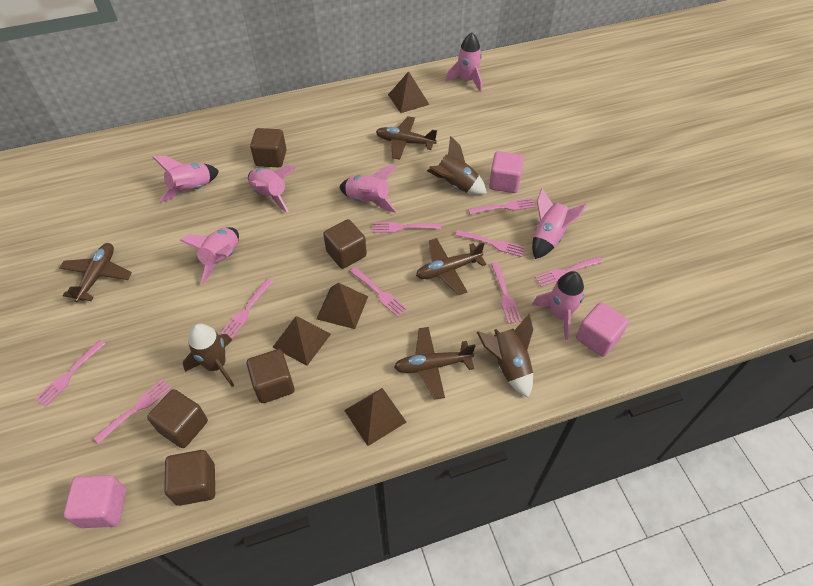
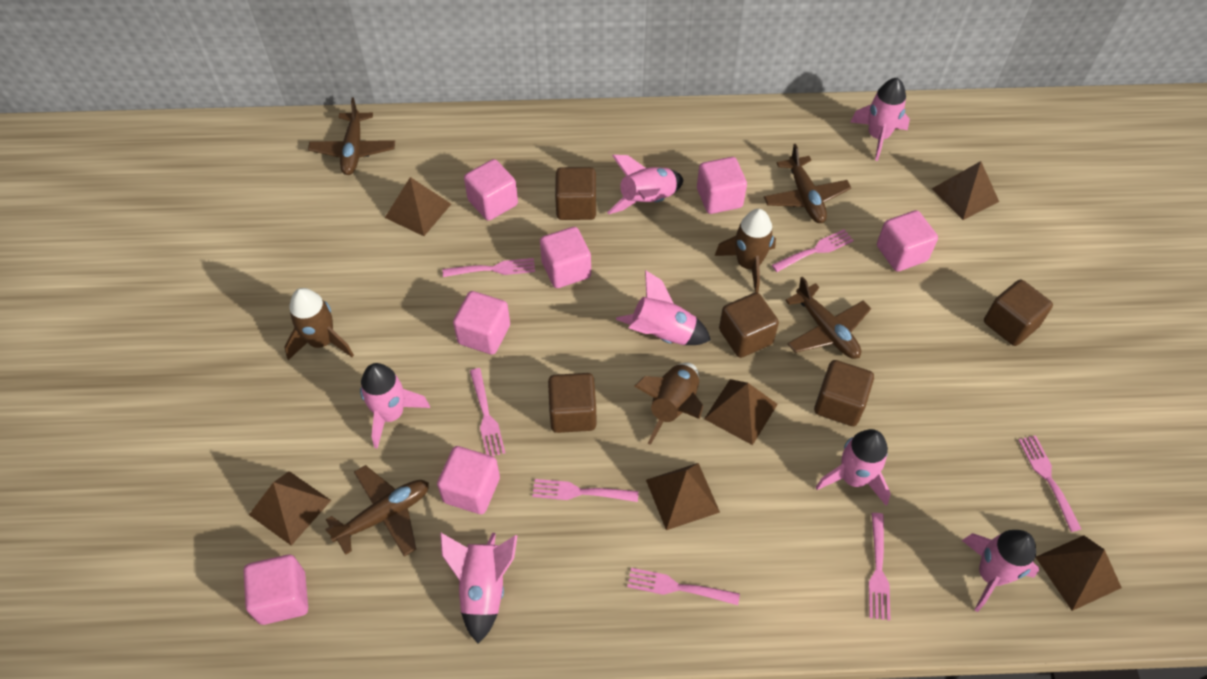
brown pyramid: 4 -> 6
pink cube: 3 -> 7
pink fork: 9 -> 7

